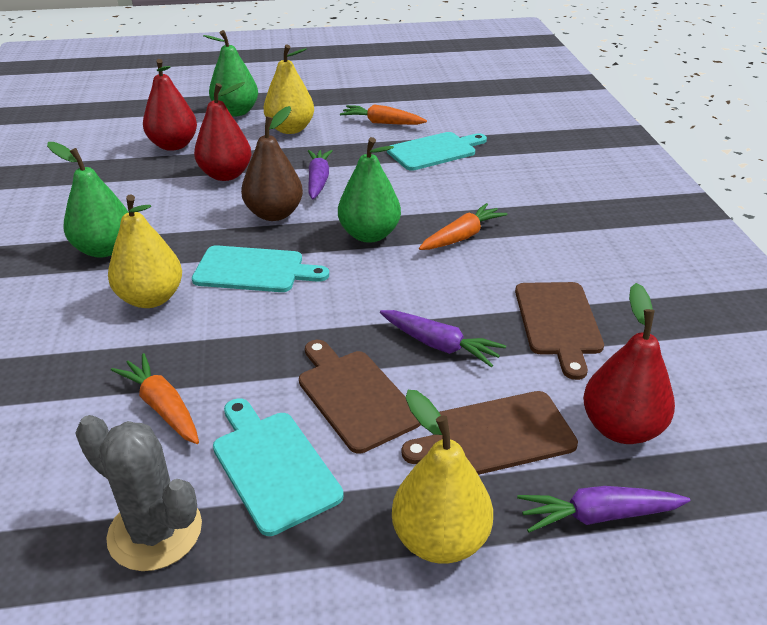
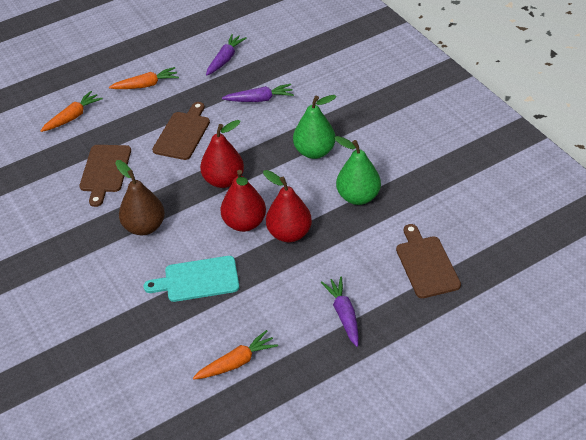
green pear: 3 -> 2
grey cactus: 1 -> 0
turquoise cutting board: 3 -> 1
yellow pear: 3 -> 0

